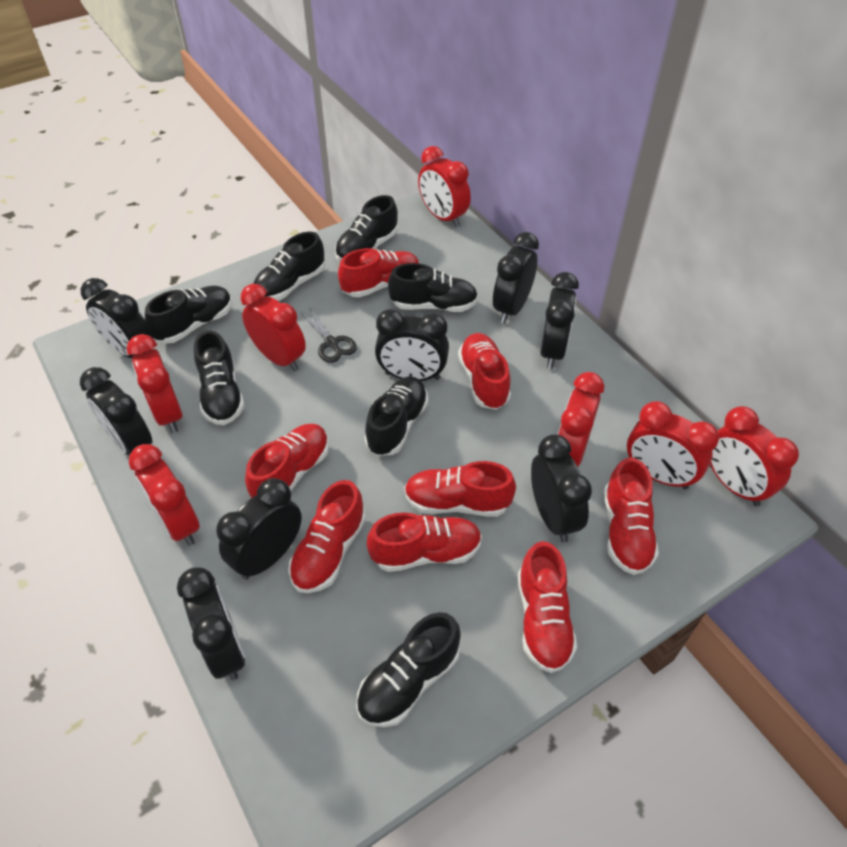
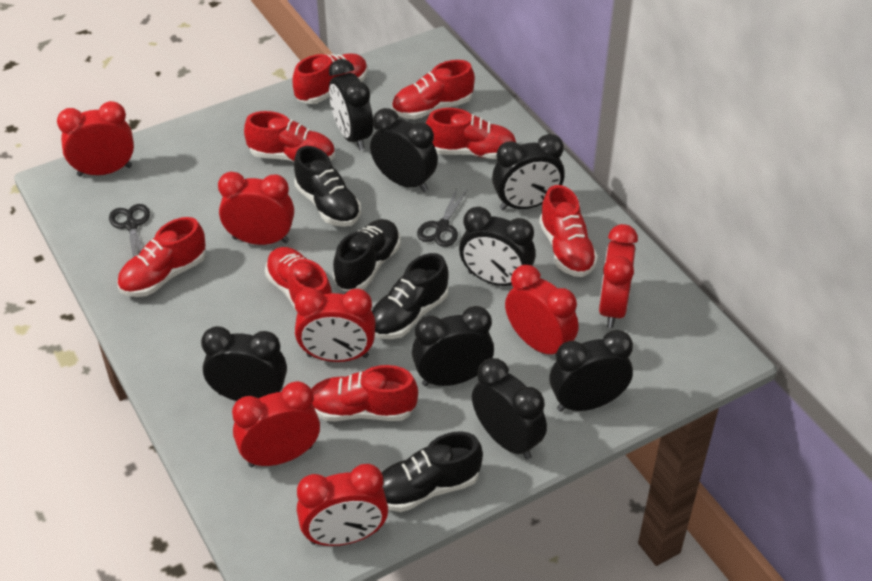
black scissors: 1 -> 2
black shoe: 7 -> 4

